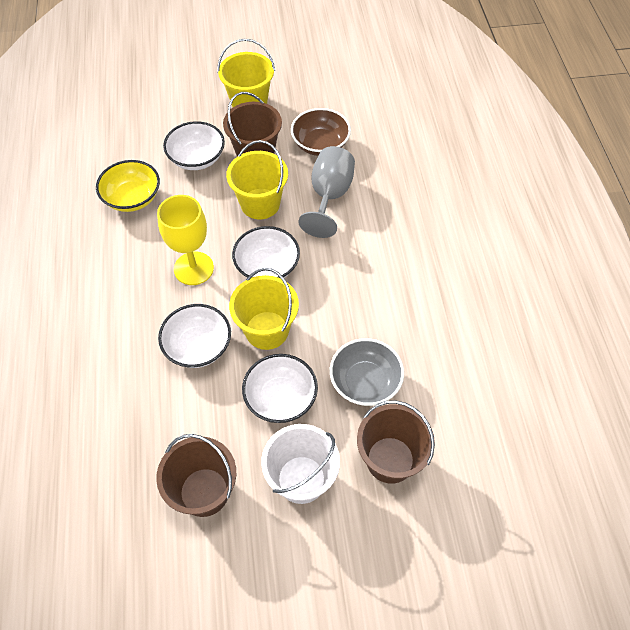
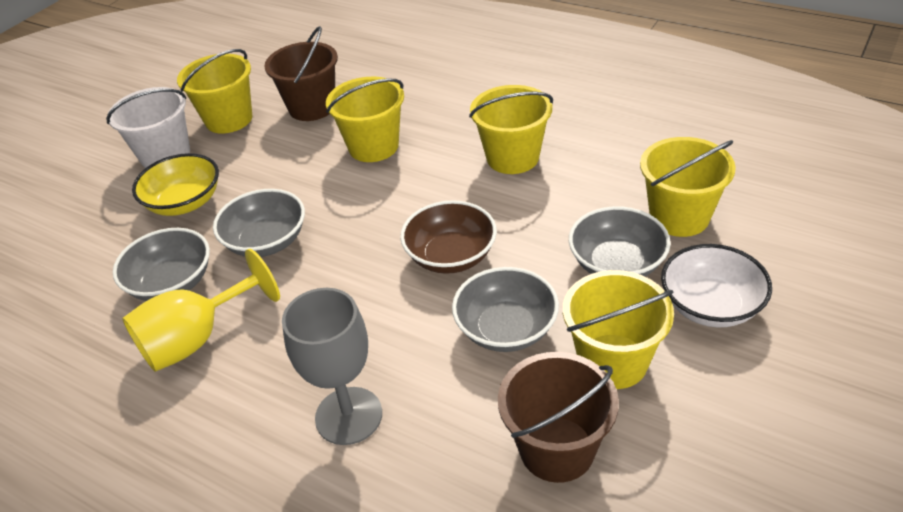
brown bucket: 3 -> 2
grey bowl: 1 -> 4
white bowl: 4 -> 1
yellow bucket: 3 -> 5

